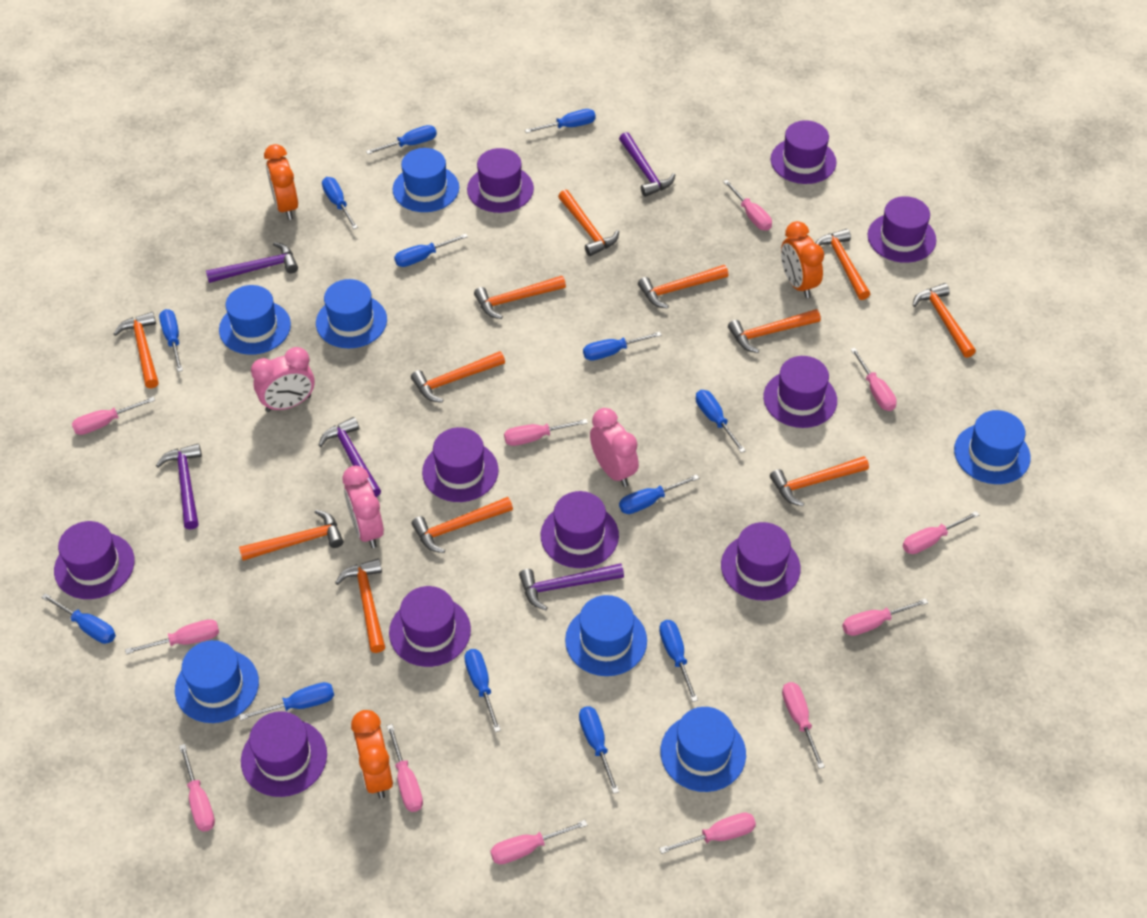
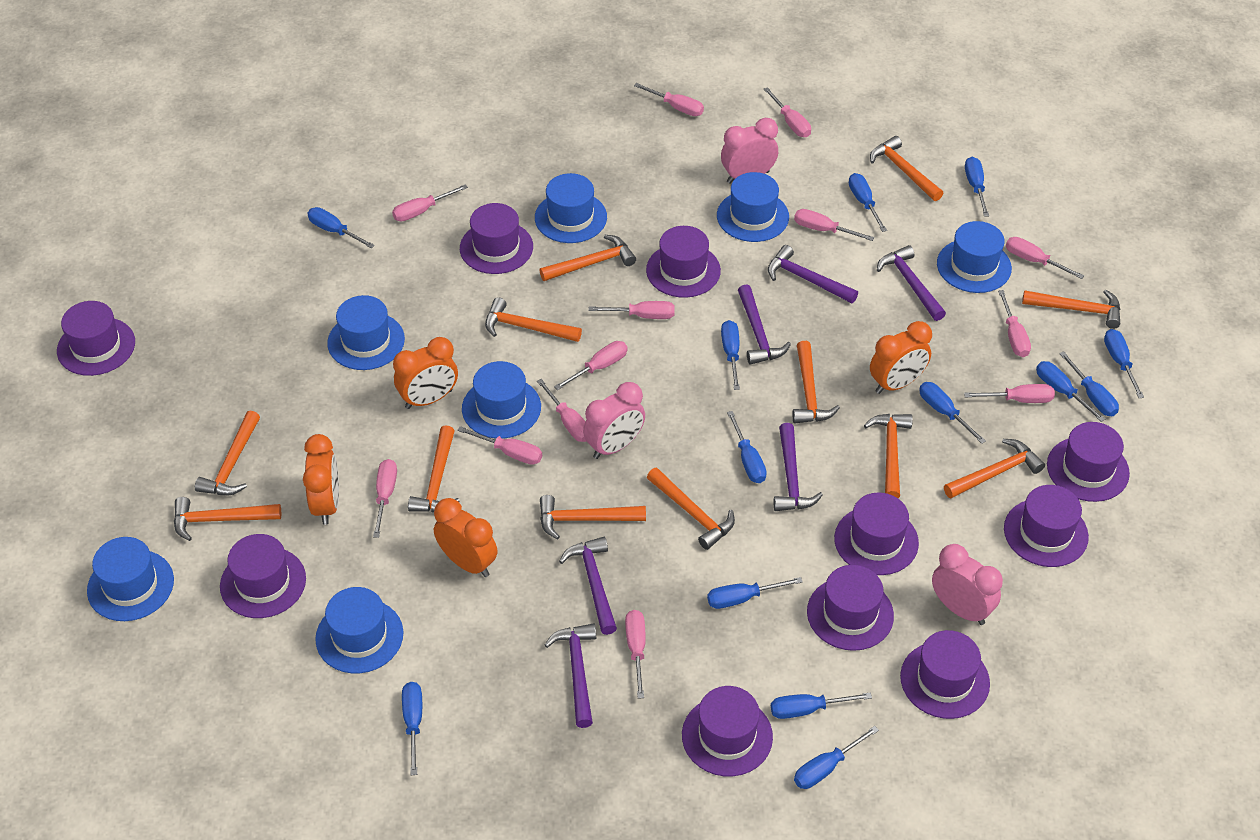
orange clock: 3 -> 4
pink screwdriver: 12 -> 13
purple hammer: 5 -> 6

